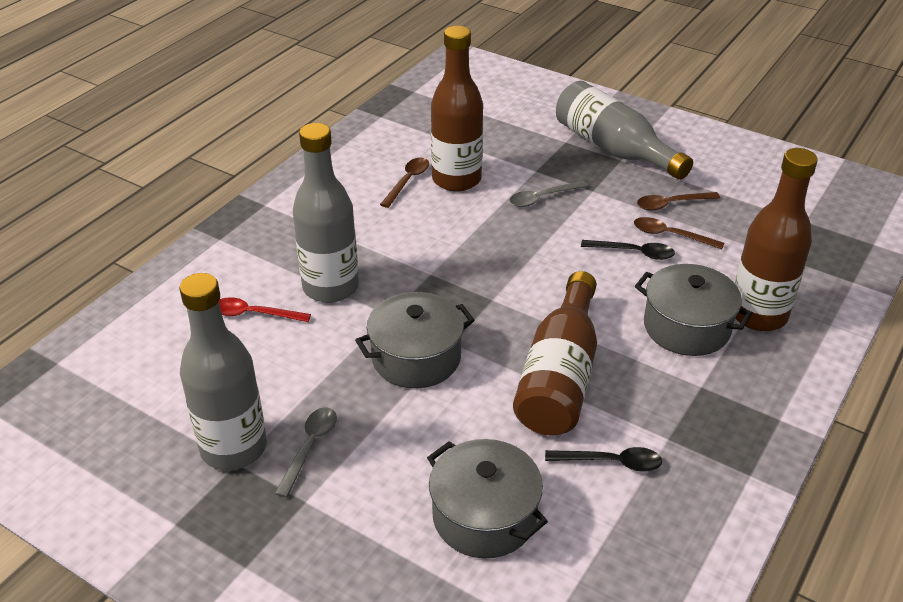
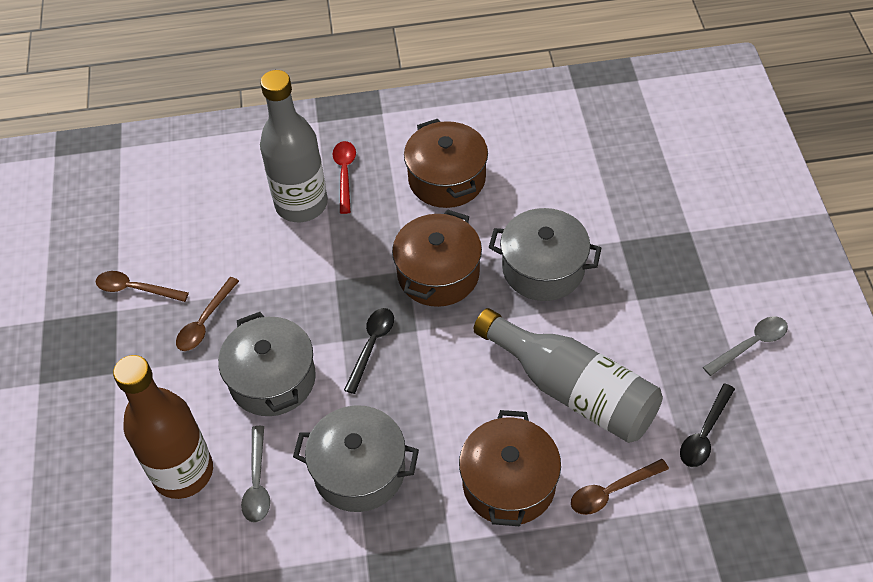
brown bottle: 3 -> 1
brown pot: 0 -> 3
grey bottle: 3 -> 2

